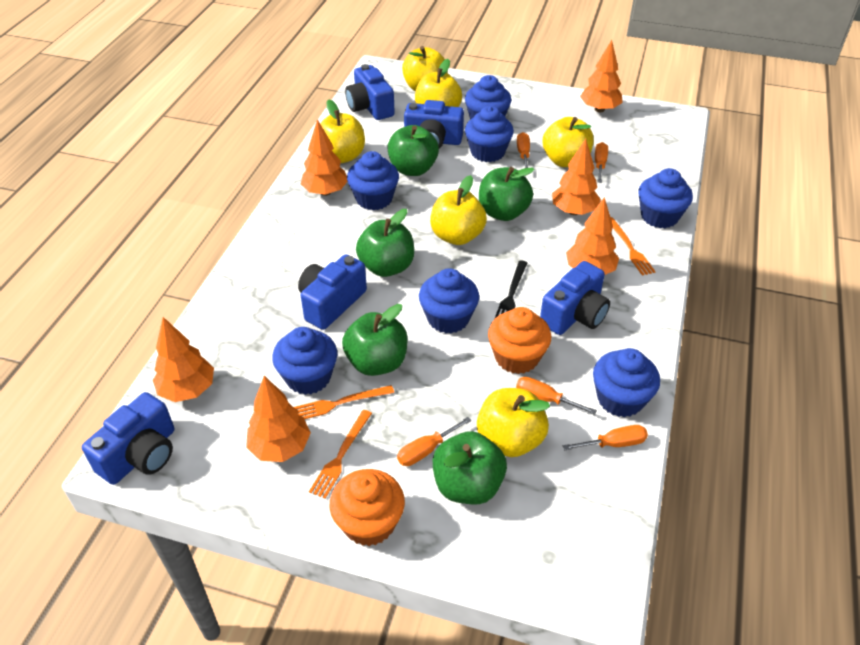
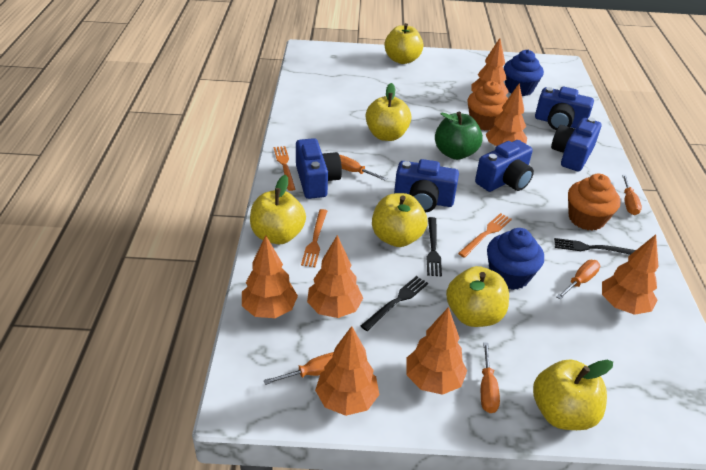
black fork: 1 -> 3
blue cupcake: 7 -> 2
green apple: 5 -> 1
orange tree: 6 -> 7

